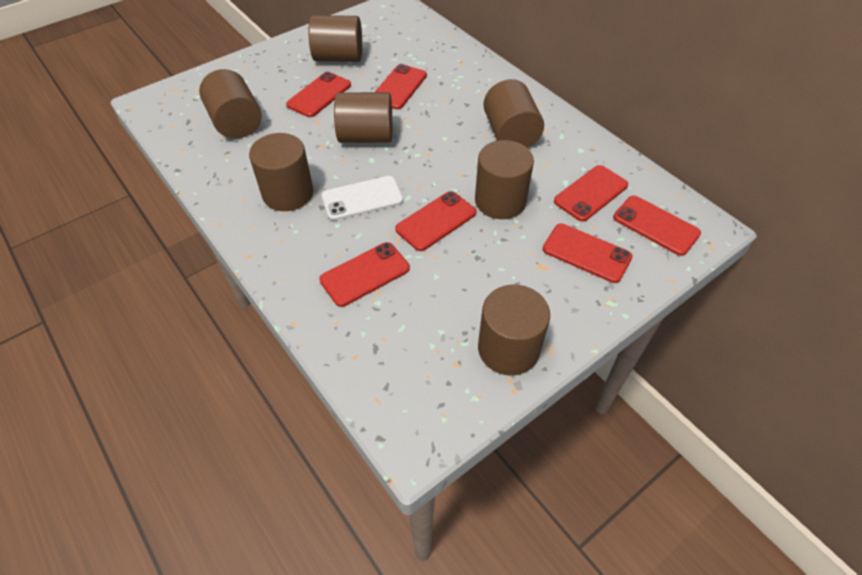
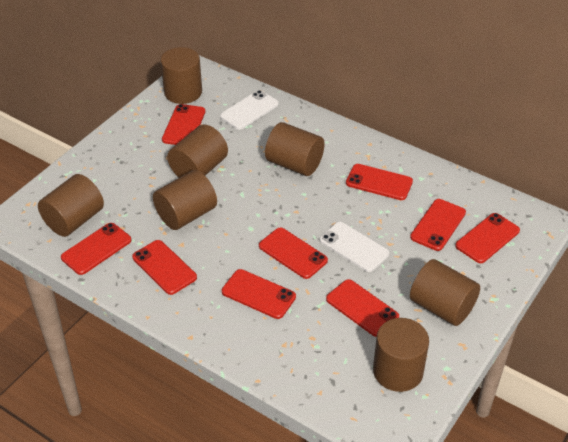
red phone: 7 -> 9
white phone: 1 -> 2

